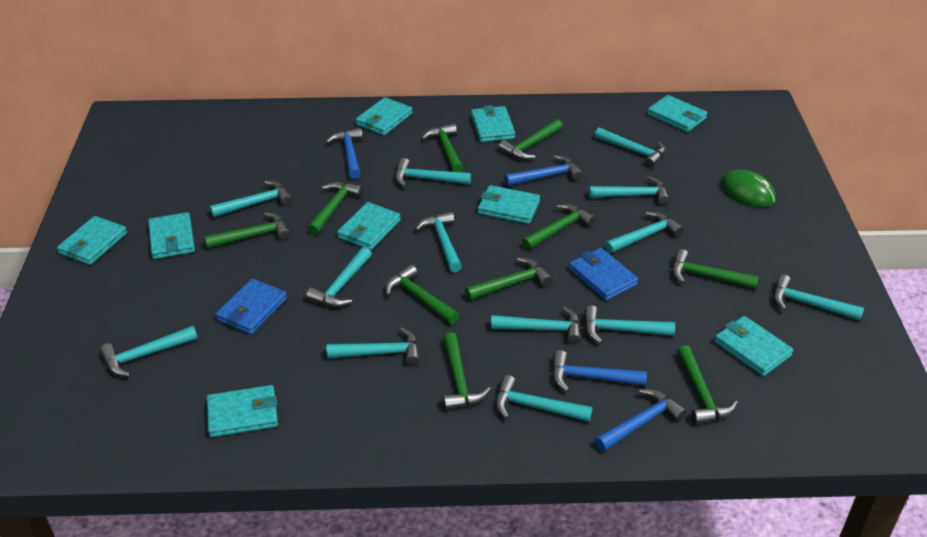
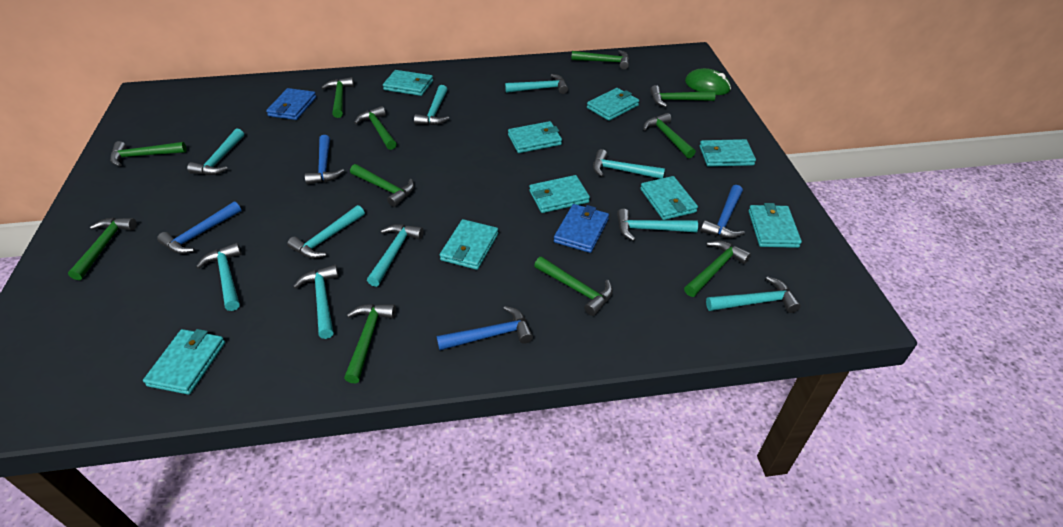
green hammer: 10 -> 11
turquoise hammer: 13 -> 10

